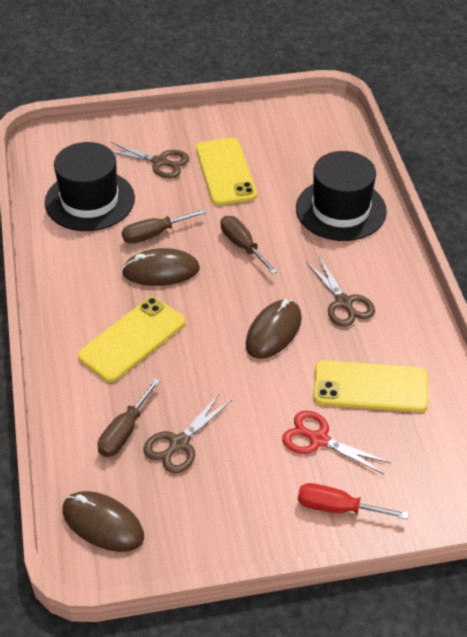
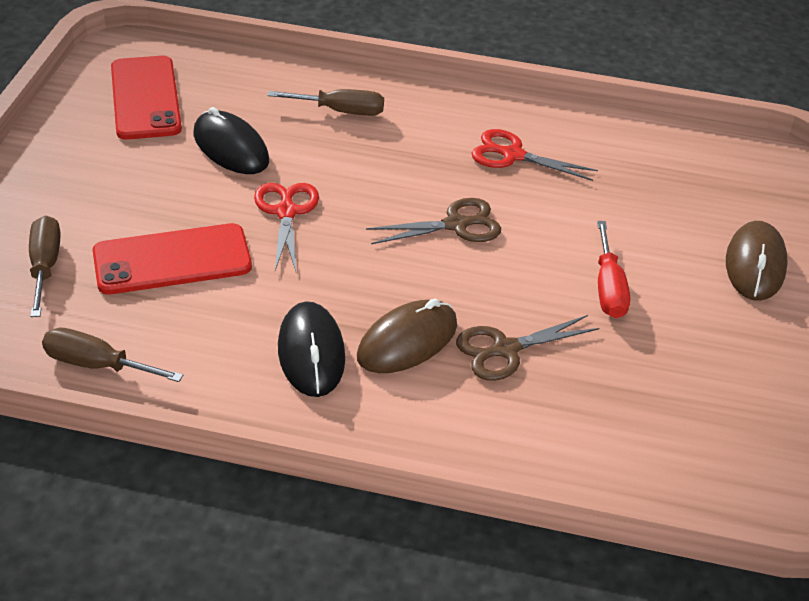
black hat: 2 -> 0
black mouse: 0 -> 2
brown mouse: 3 -> 2
brown scissors: 3 -> 2
red phone: 0 -> 2
red scissors: 1 -> 2
yellow phone: 3 -> 0

